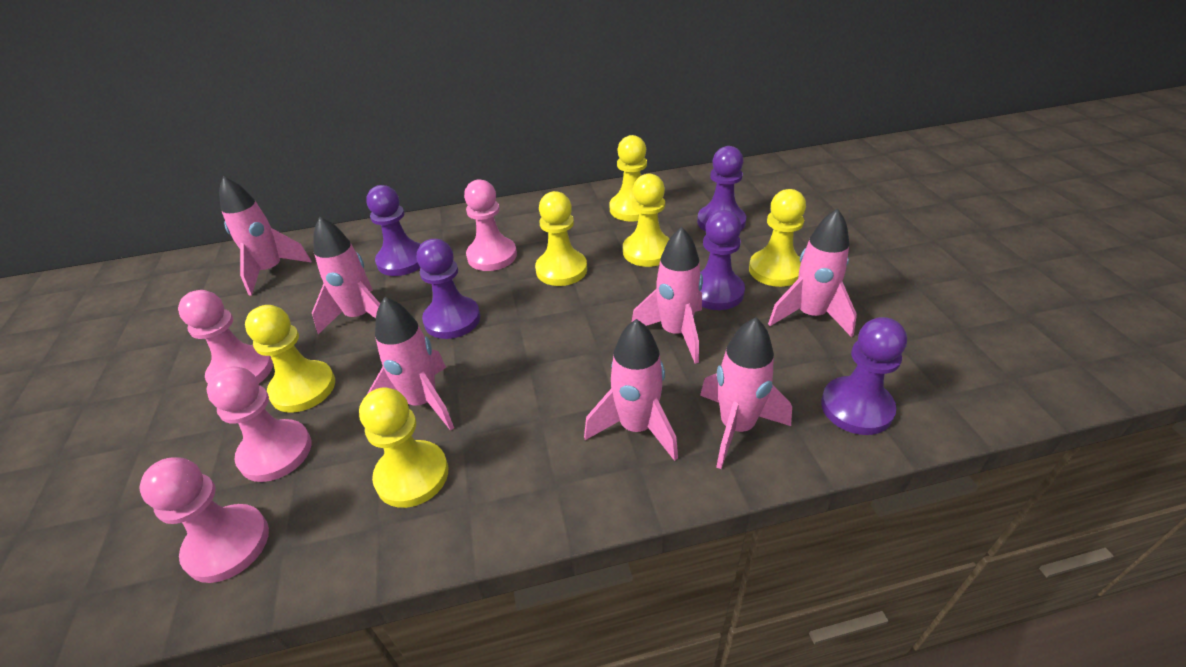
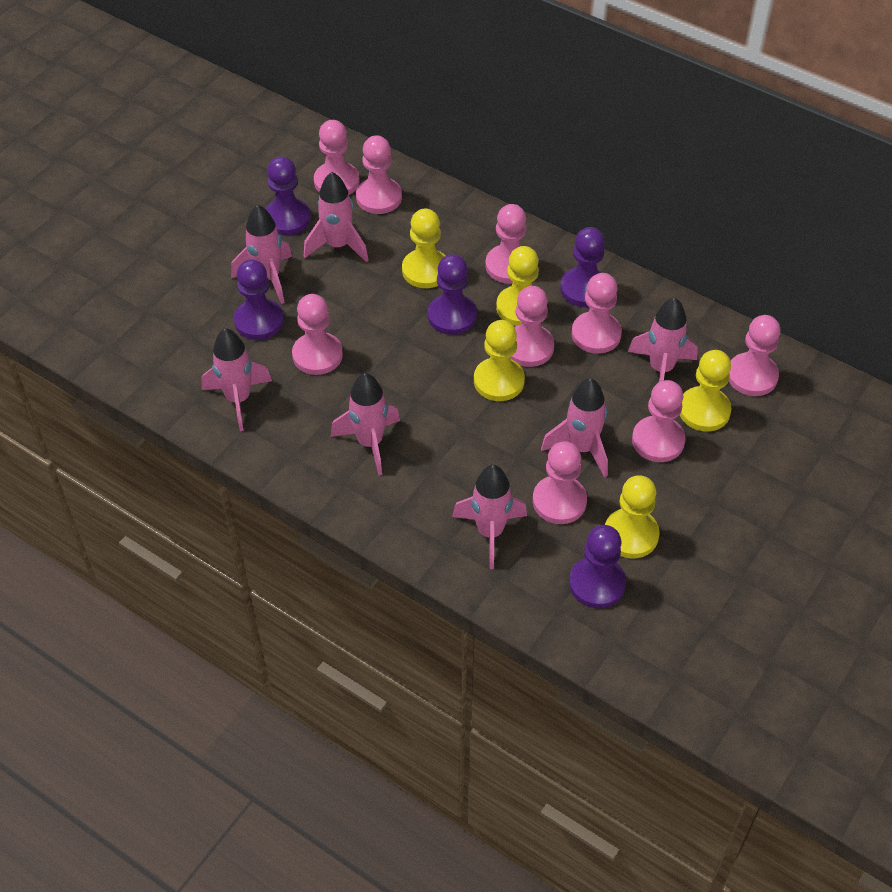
pink pawn: 4 -> 9
yellow pawn: 6 -> 5

